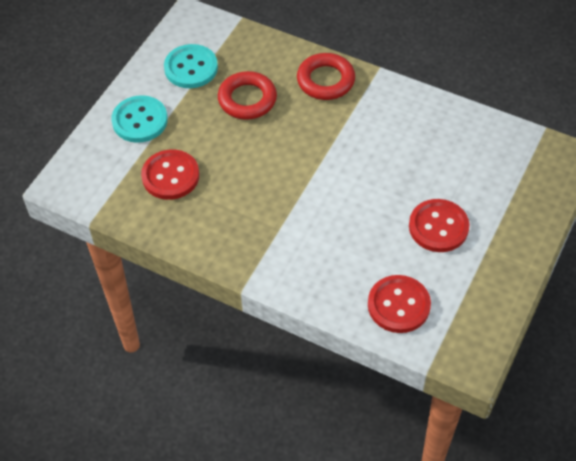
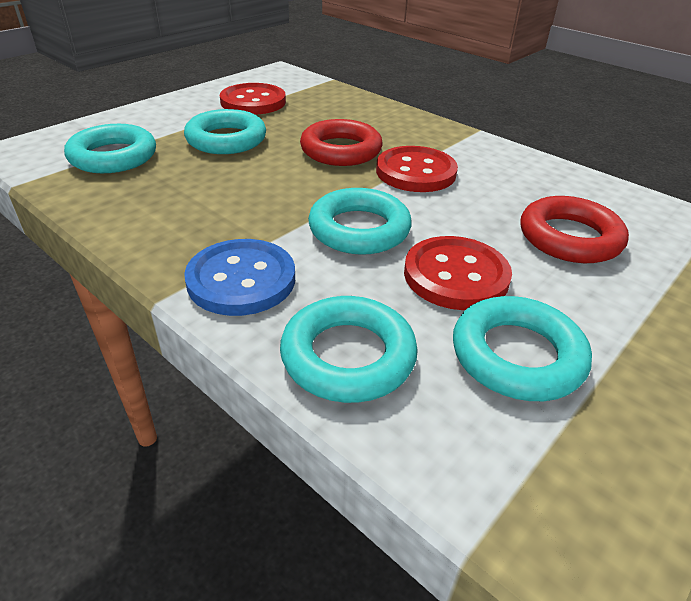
blue button: 0 -> 1
turquoise button: 2 -> 0
turquoise ring: 0 -> 5

